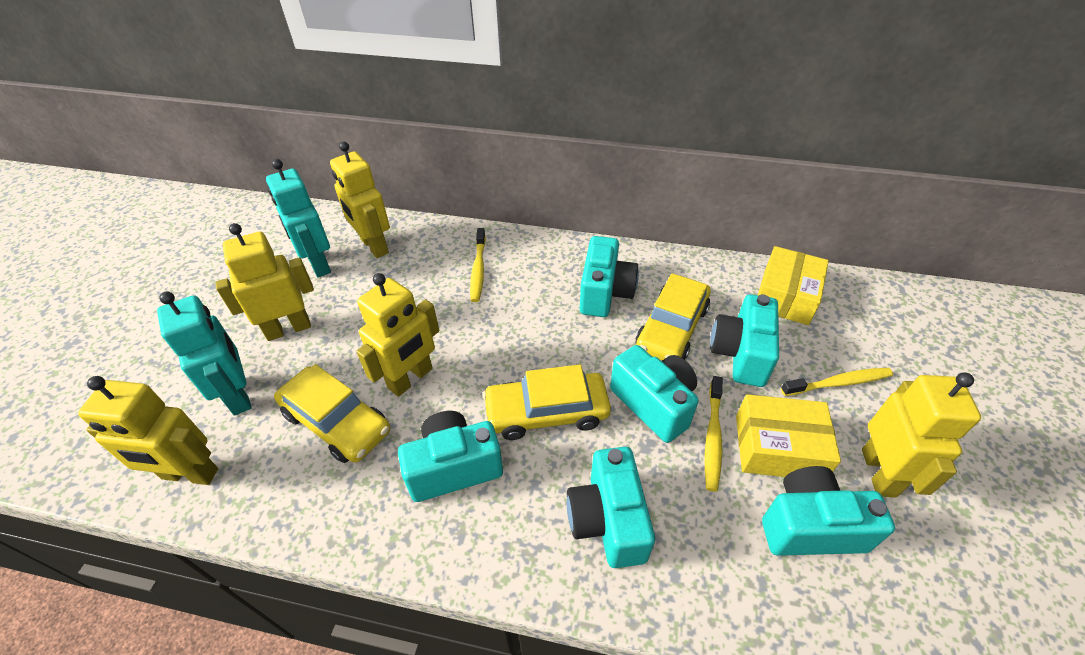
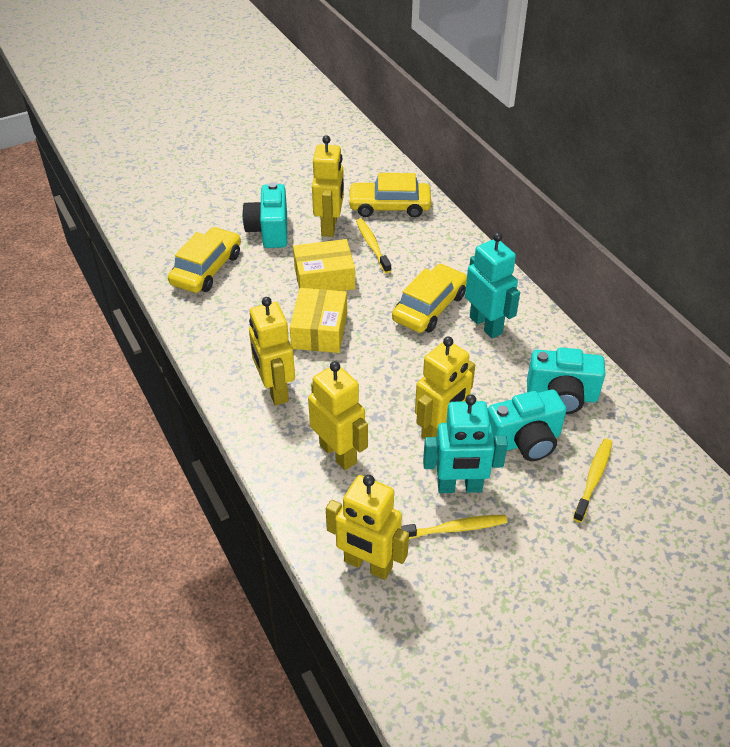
turquoise camera: 6 -> 3

